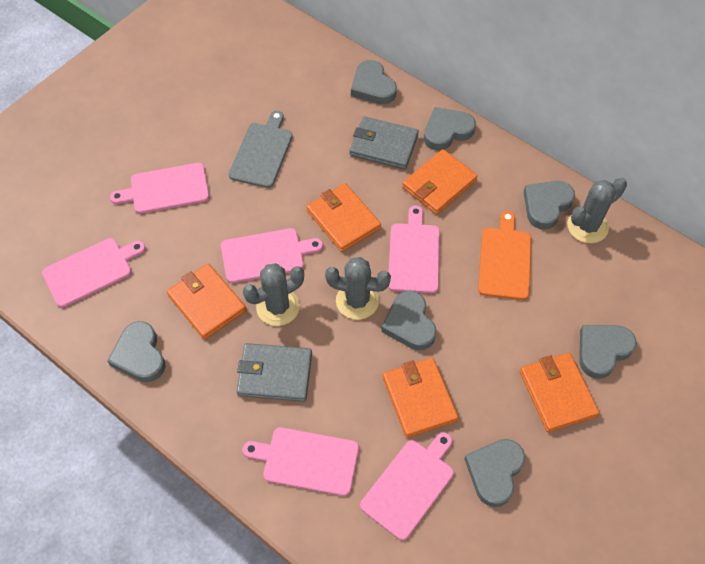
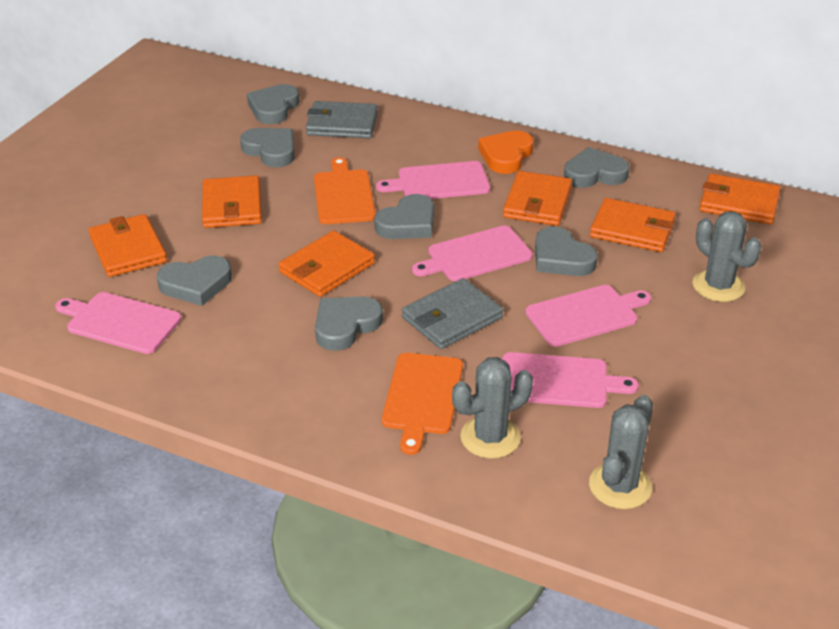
grey cutting board: 1 -> 0
orange cutting board: 1 -> 2
orange heart: 0 -> 1
orange wallet: 5 -> 6
pink cutting board: 6 -> 5

